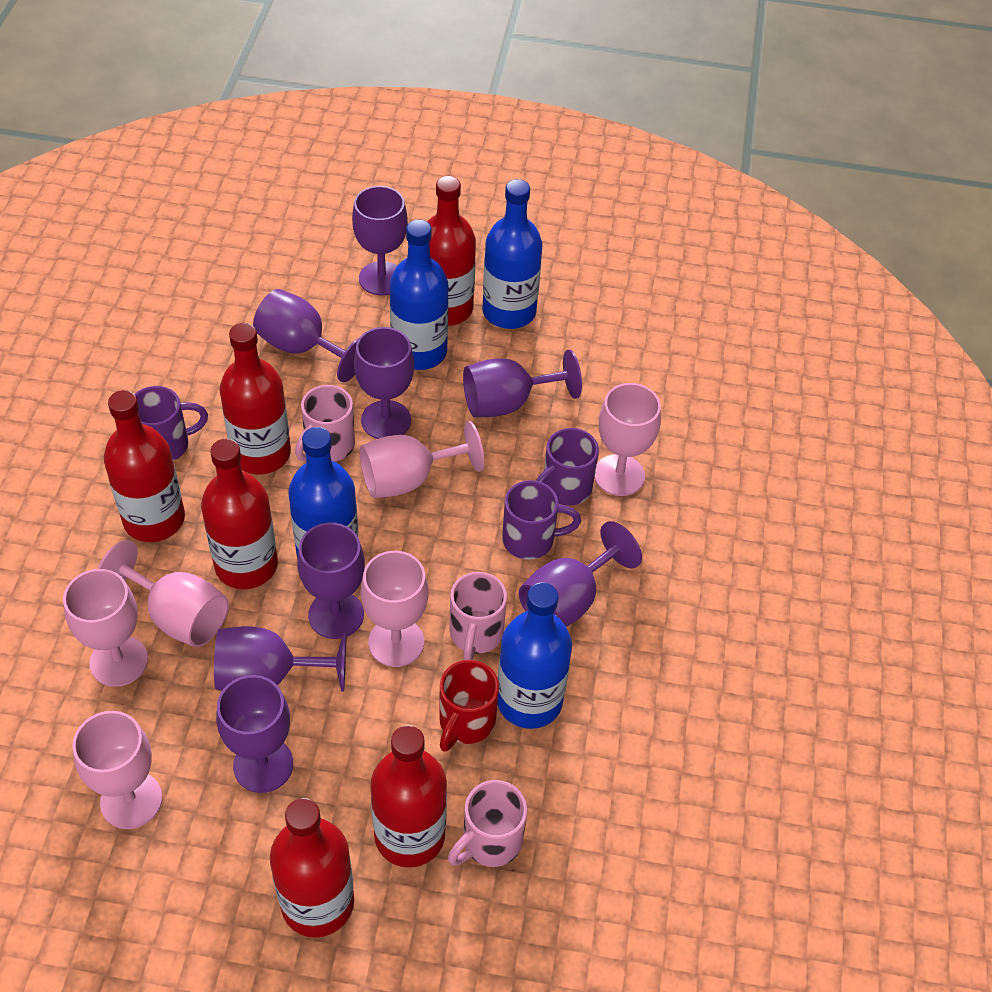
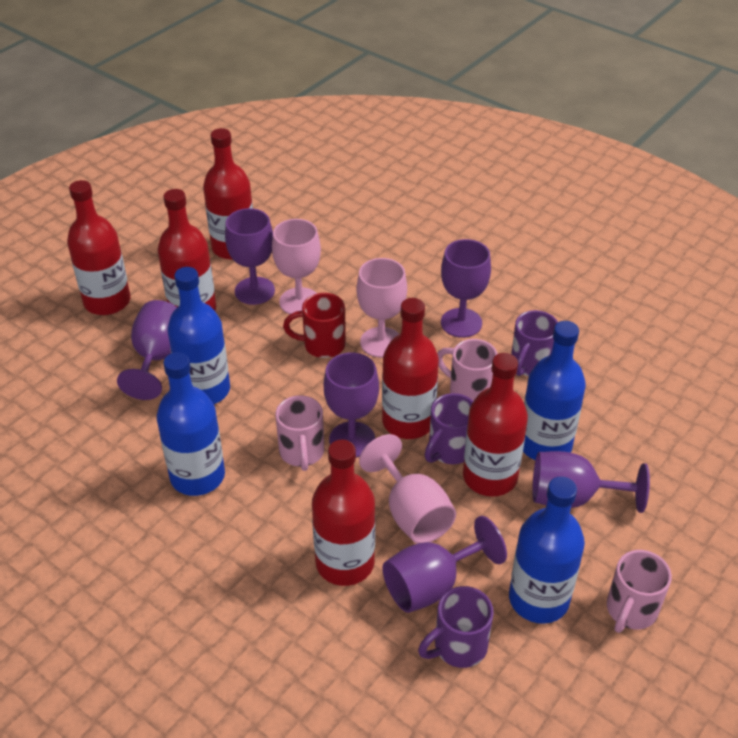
pink goblet: 6 -> 3
purple goblet: 8 -> 6

